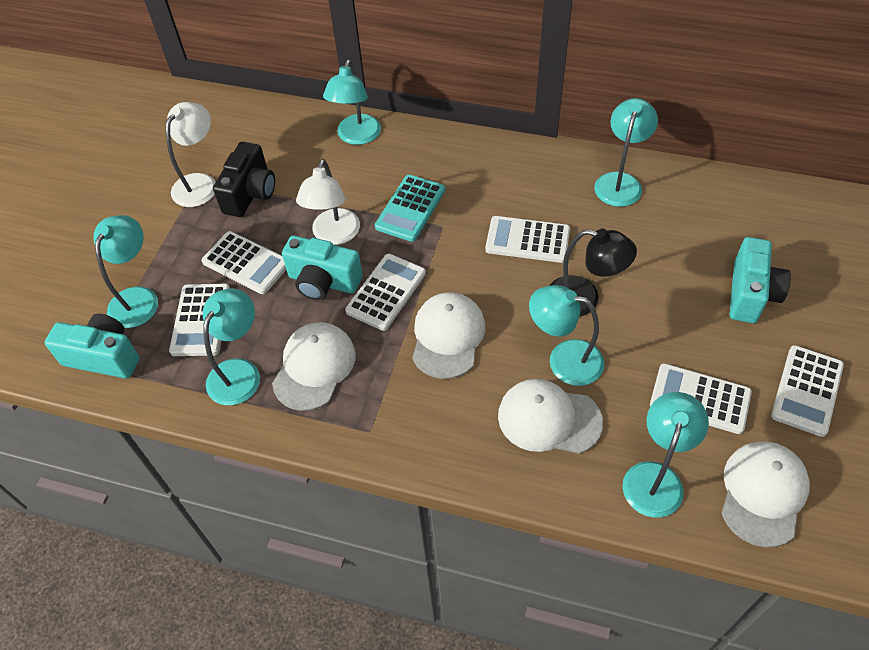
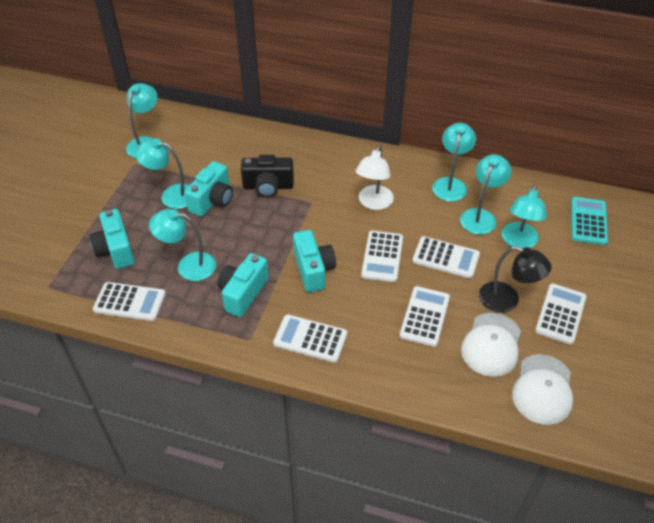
turquoise camera: 3 -> 4
white cap: 4 -> 2
white lamp: 2 -> 1

